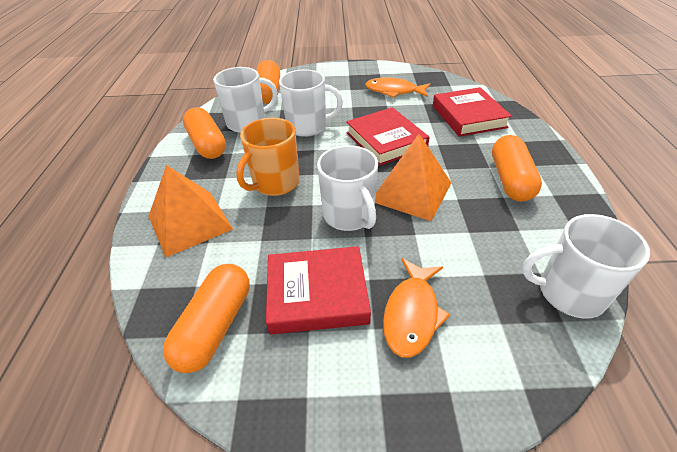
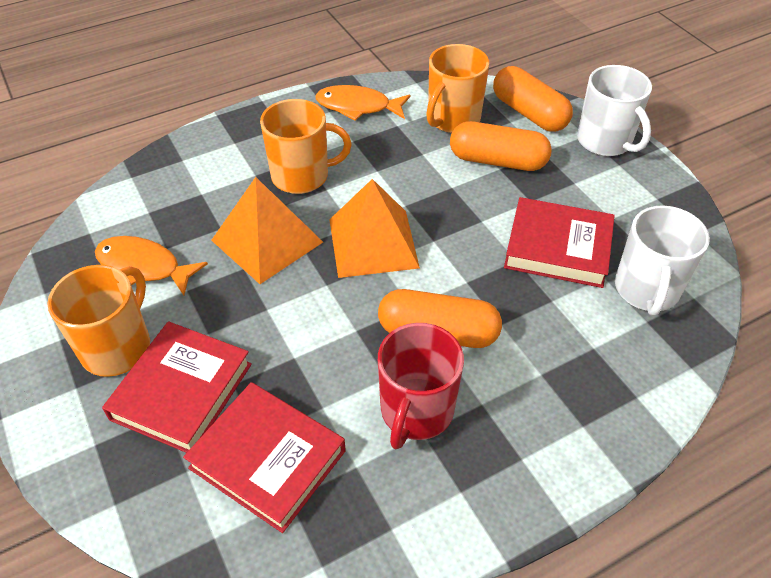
orange capsule: 4 -> 3
orange mug: 1 -> 3
red mug: 0 -> 1
white mug: 4 -> 2

